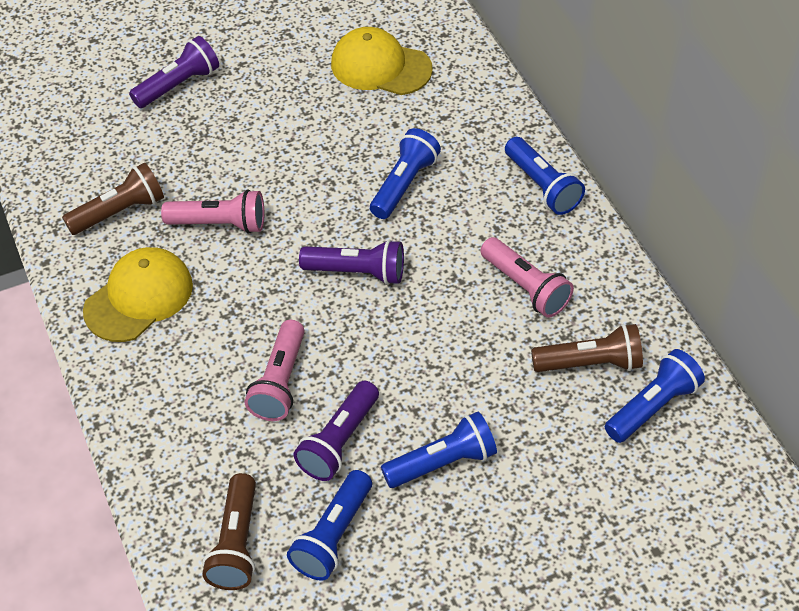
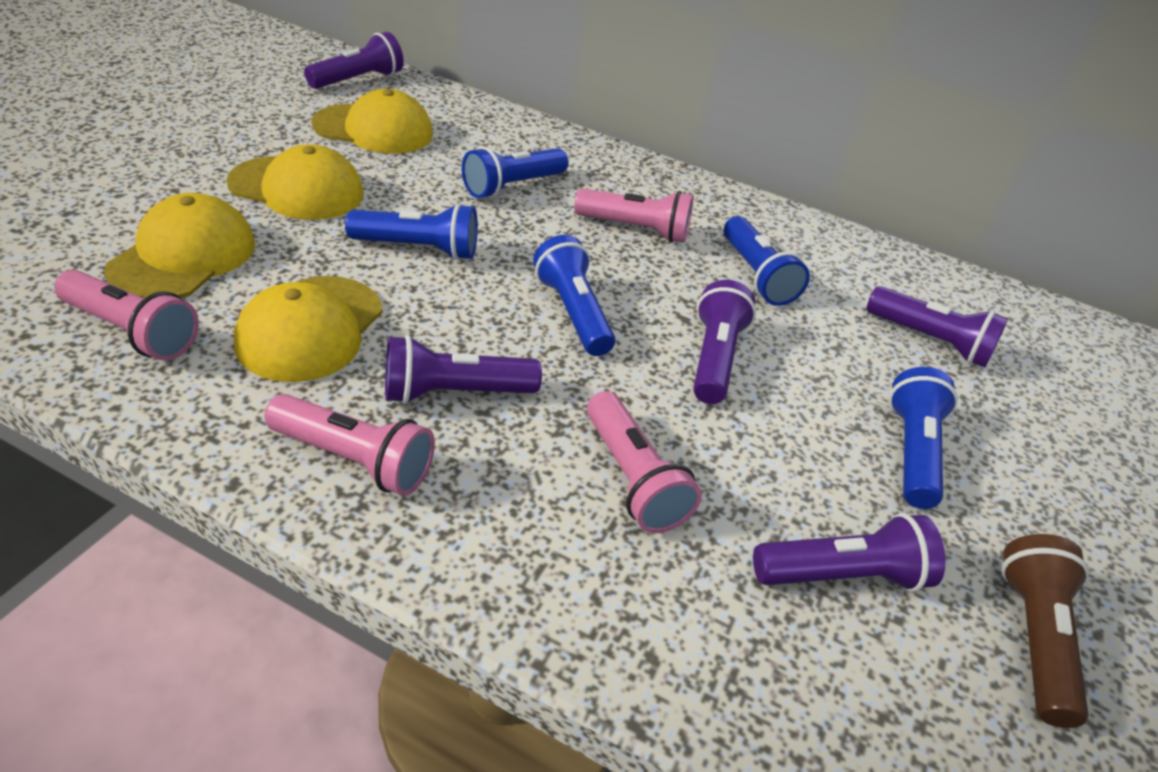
brown flashlight: 3 -> 1
pink flashlight: 3 -> 4
purple flashlight: 3 -> 5
yellow cap: 2 -> 4

